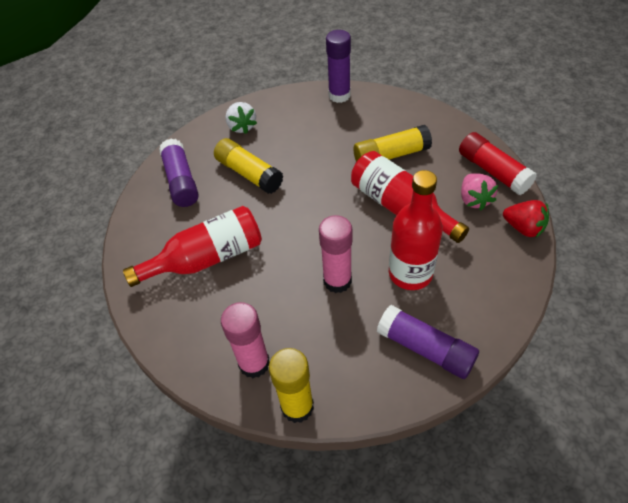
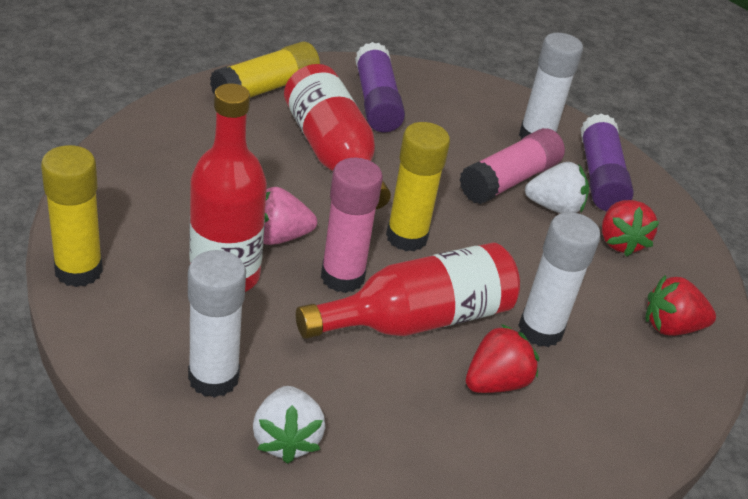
purple glue stick: 3 -> 2
red glue stick: 1 -> 0
red strawberry: 1 -> 3
white glue stick: 0 -> 3
white strawberry: 1 -> 2

